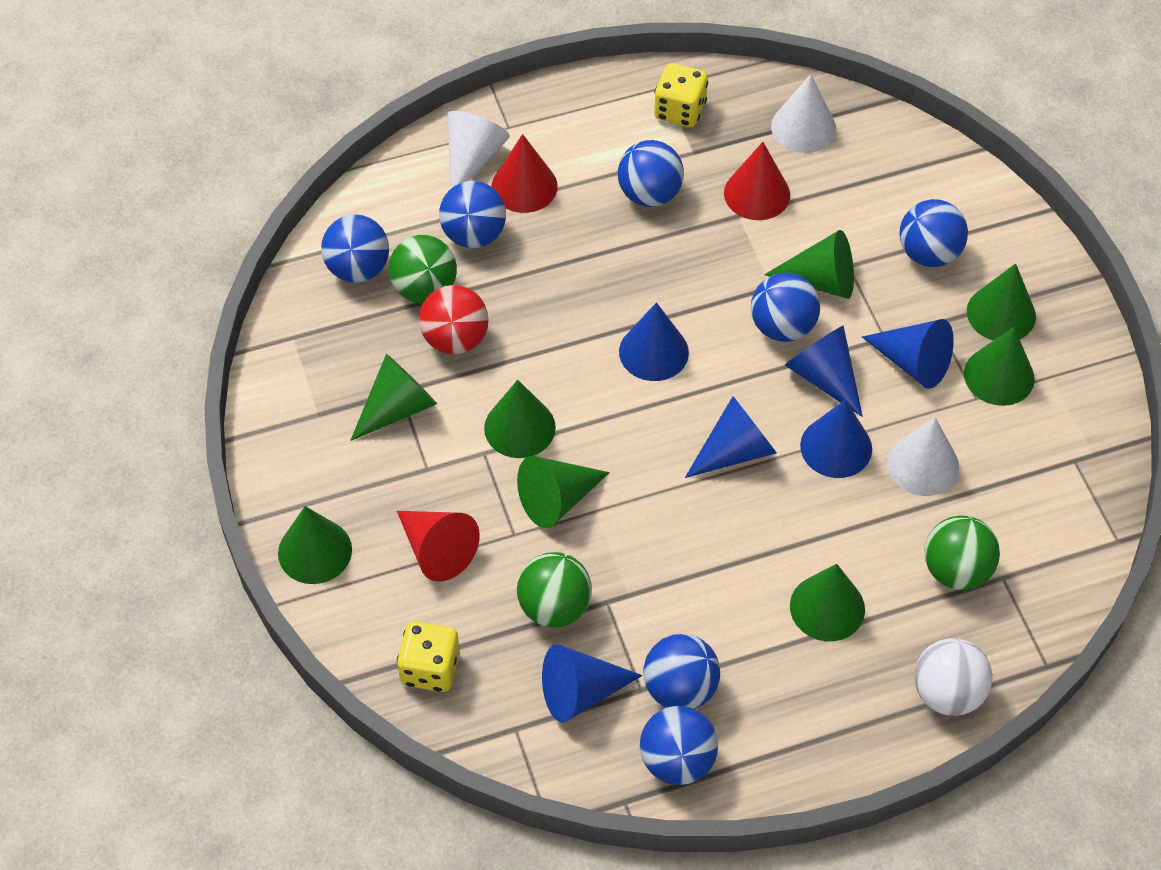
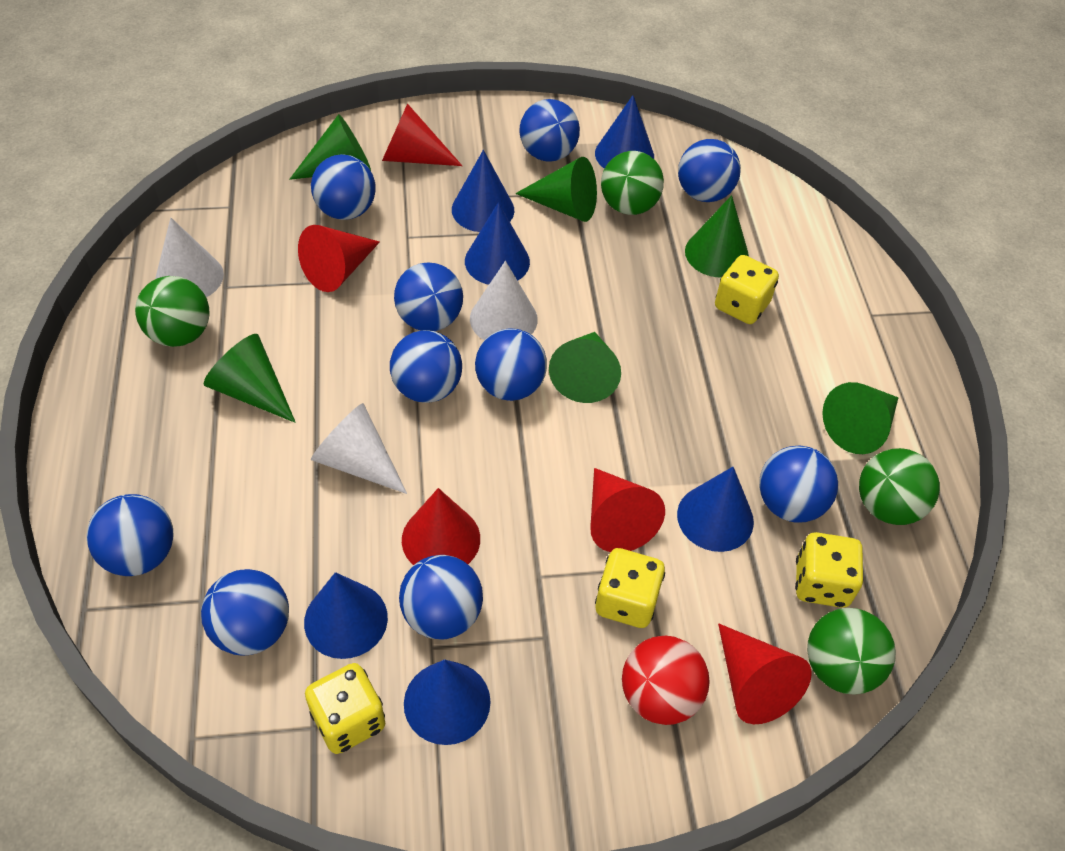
blue ball: 7 -> 10
green ball: 3 -> 4
green cone: 8 -> 6
red cone: 3 -> 5
white ball: 1 -> 0
yellow dice: 2 -> 4

